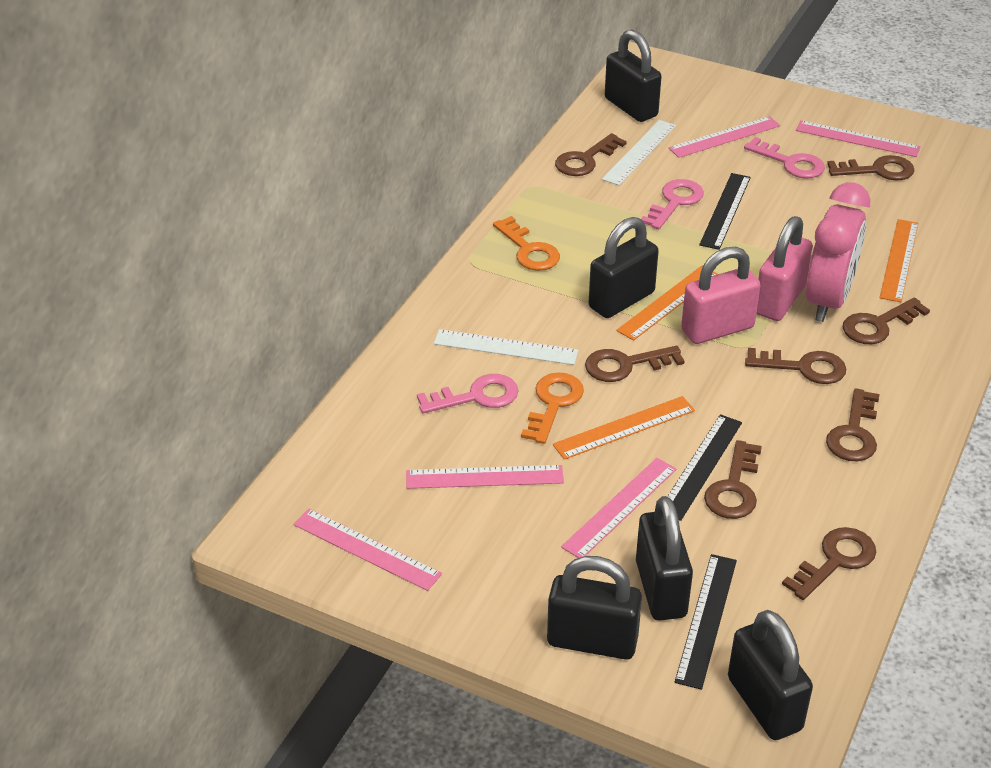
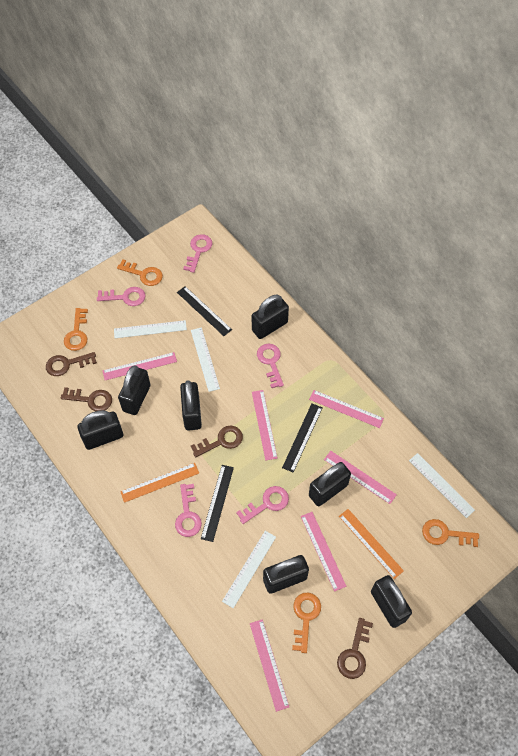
black padlock: 5 -> 7
brown key: 8 -> 4
orange key: 2 -> 4
orange ruler: 3 -> 2
pink clock: 1 -> 0
pink key: 3 -> 5
pink padlock: 2 -> 0
pink ruler: 5 -> 6
white ruler: 2 -> 4

